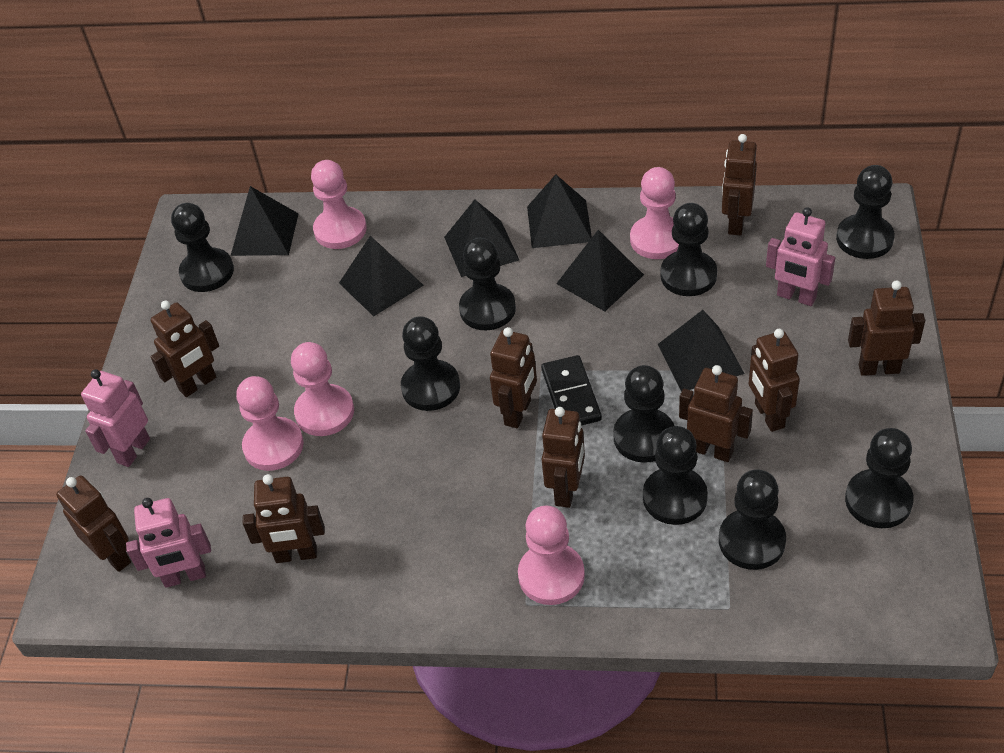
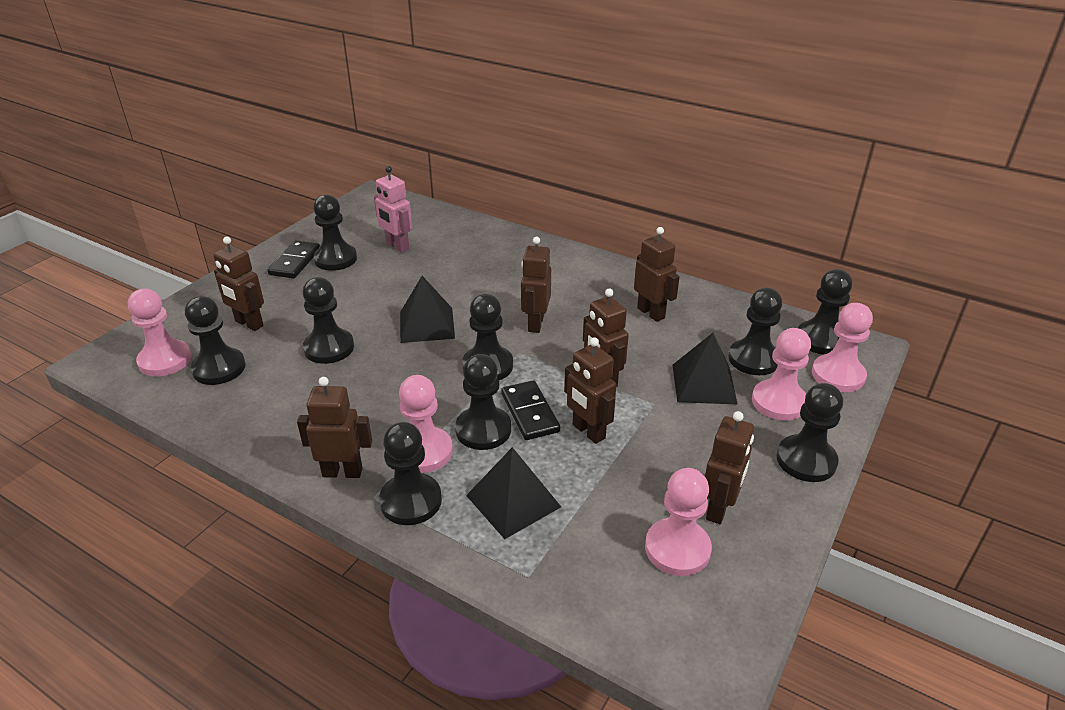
black domino: 1 -> 2
black pyramid: 6 -> 3
brown robot: 9 -> 7
pink robot: 3 -> 1

